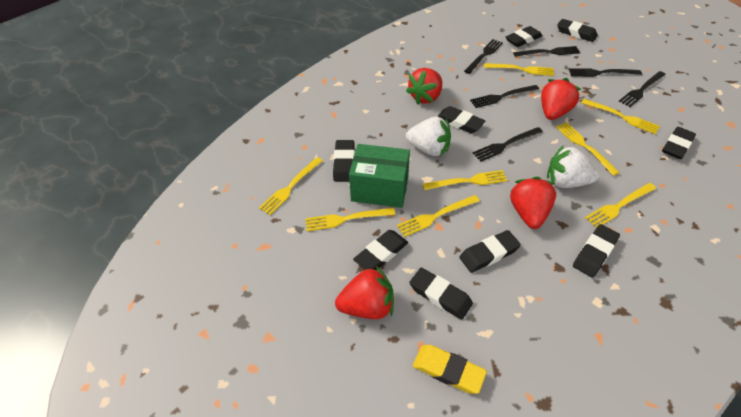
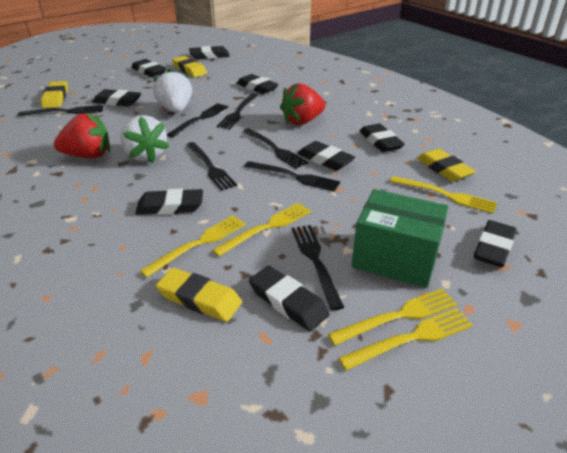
black fork: 6 -> 7
red strawberry: 4 -> 2
yellow eraser: 1 -> 4
yellow fork: 8 -> 5

